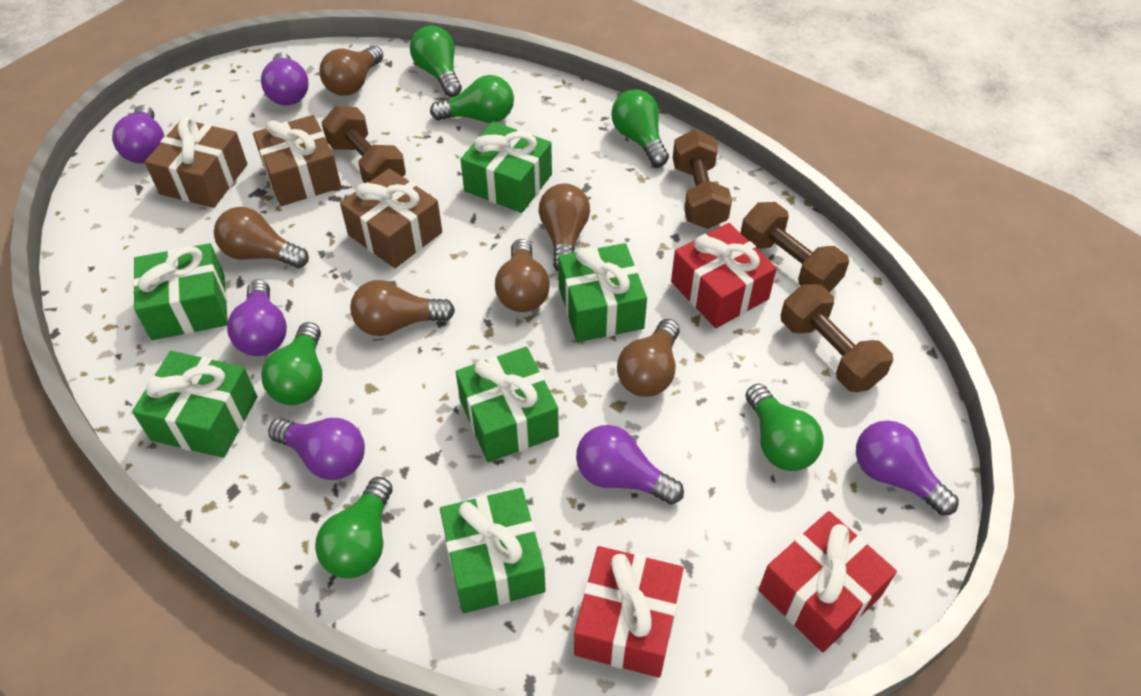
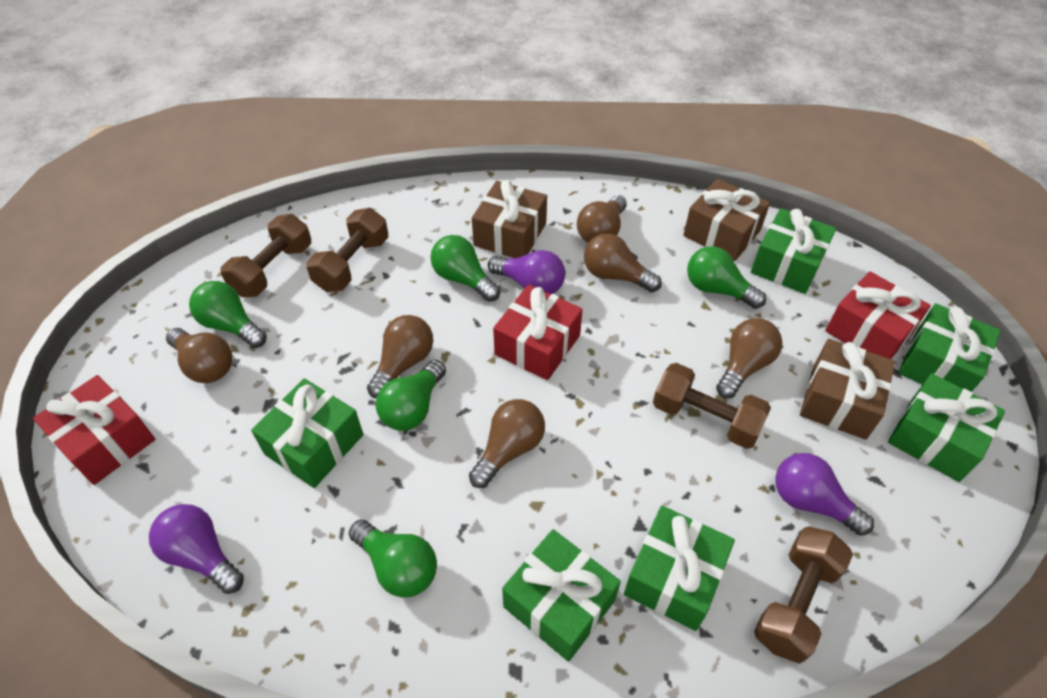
green light bulb: 6 -> 5
purple light bulb: 6 -> 3

